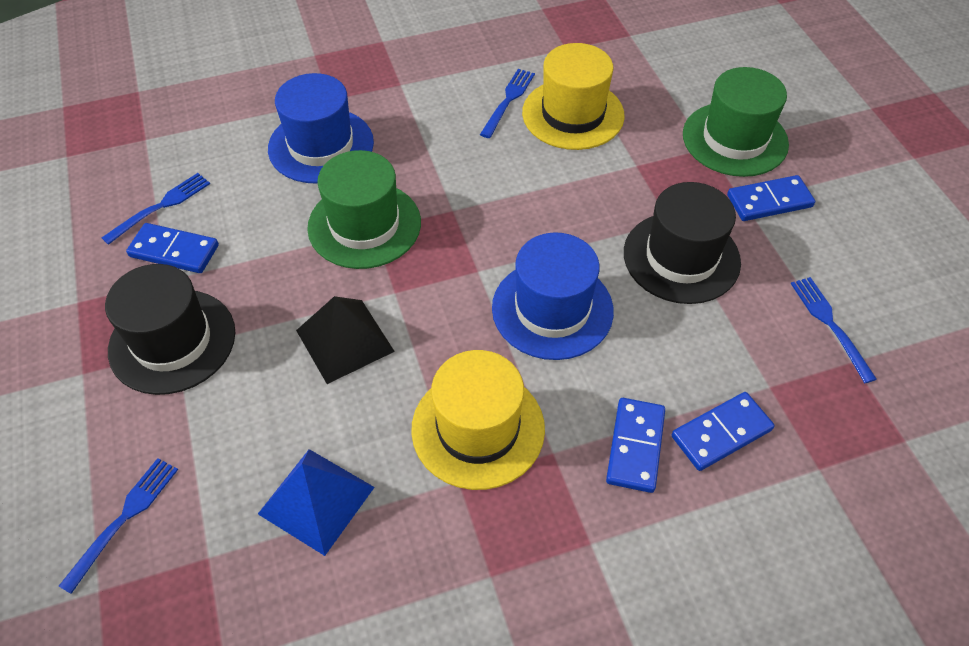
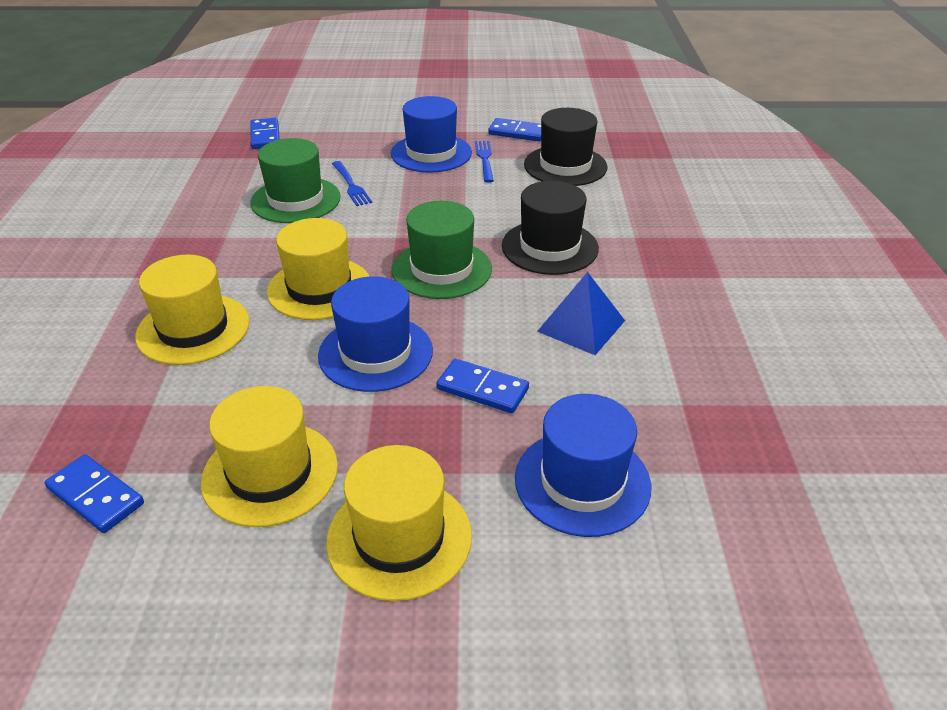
black pyramid: 1 -> 0
blue fork: 4 -> 2
blue hat: 2 -> 3
yellow hat: 2 -> 4

